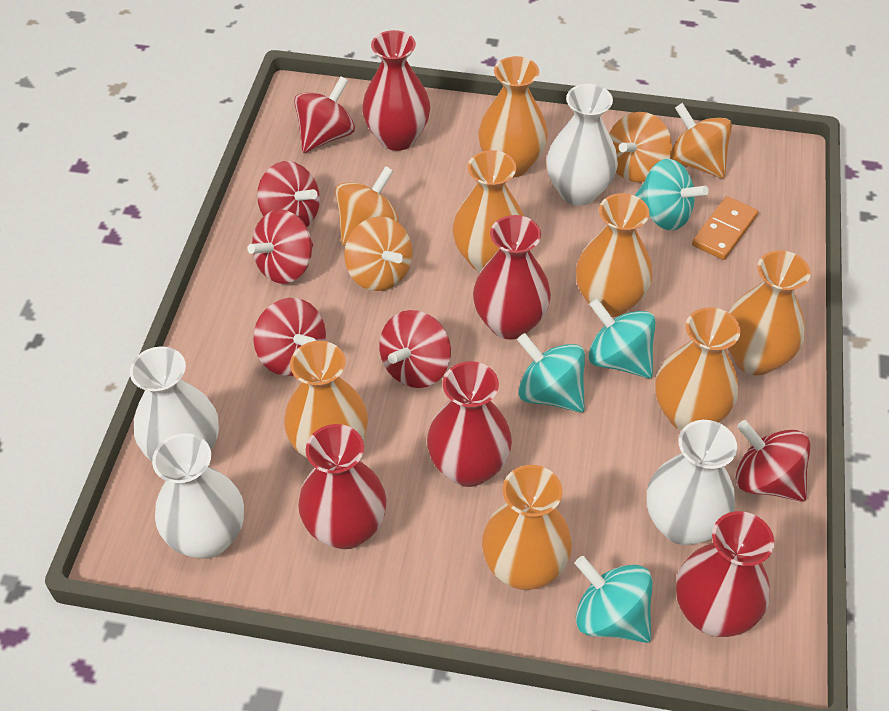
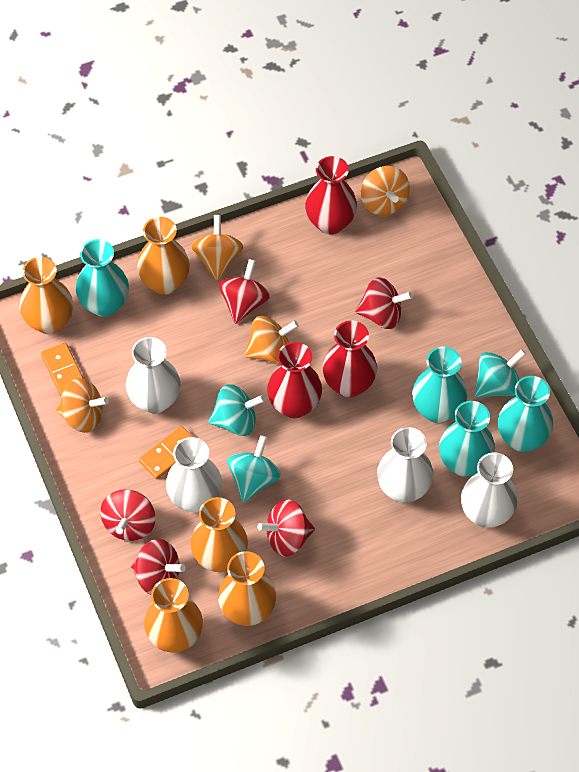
orange domino: 1 -> 2
orange vase: 7 -> 5
red spinning top: 6 -> 5
red vase: 5 -> 3
turquoise spinning top: 4 -> 3
turquoise vase: 0 -> 4

